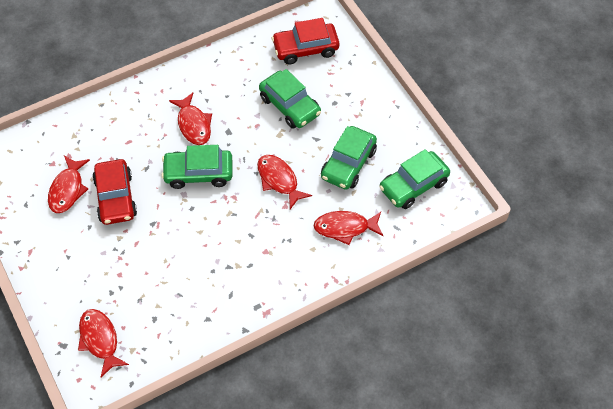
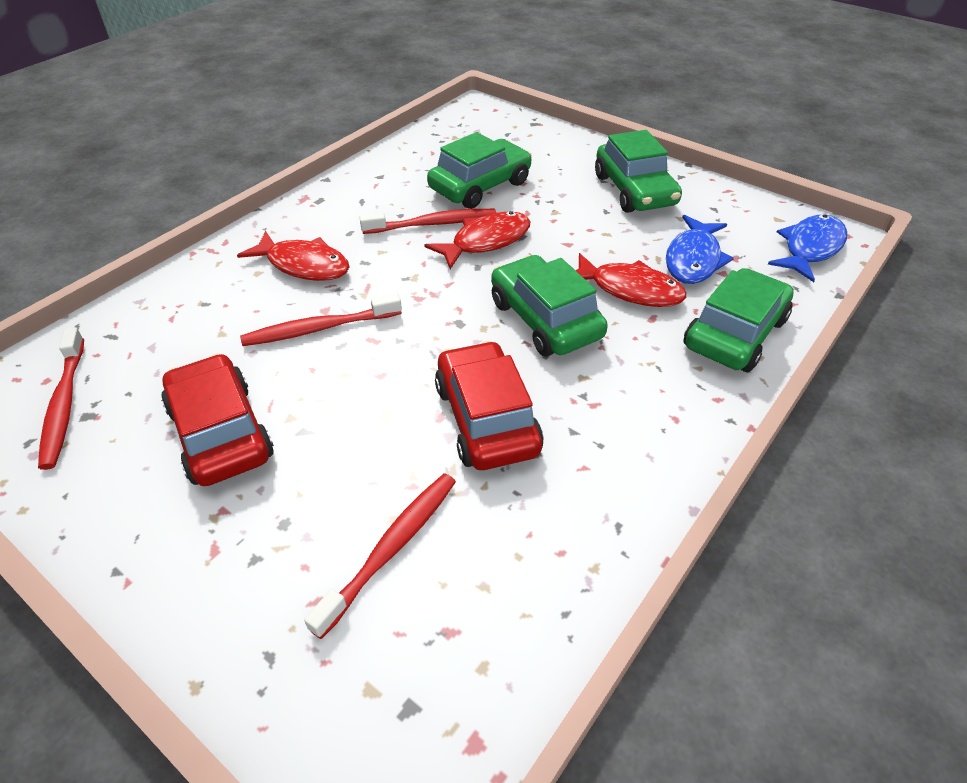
blue fish: 0 -> 2
red fish: 5 -> 3
red toothbrush: 0 -> 4

